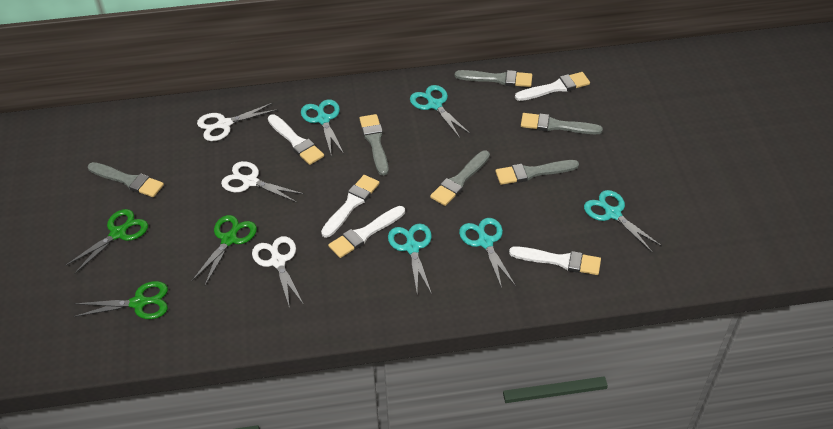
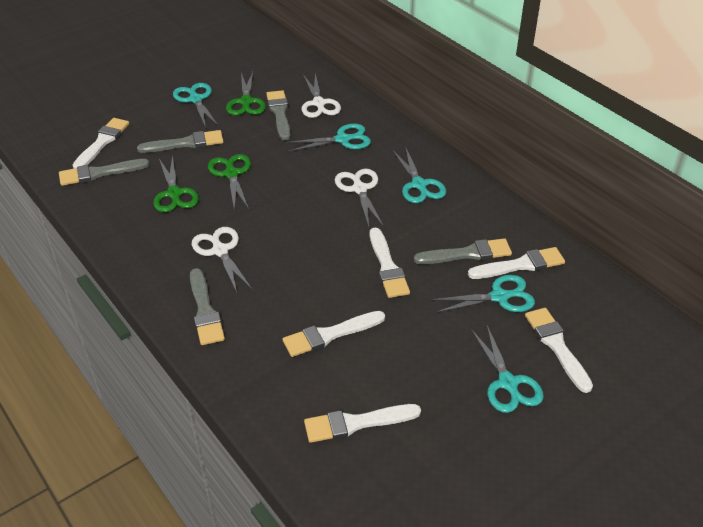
grey brush: 6 -> 5
white brush: 5 -> 6

